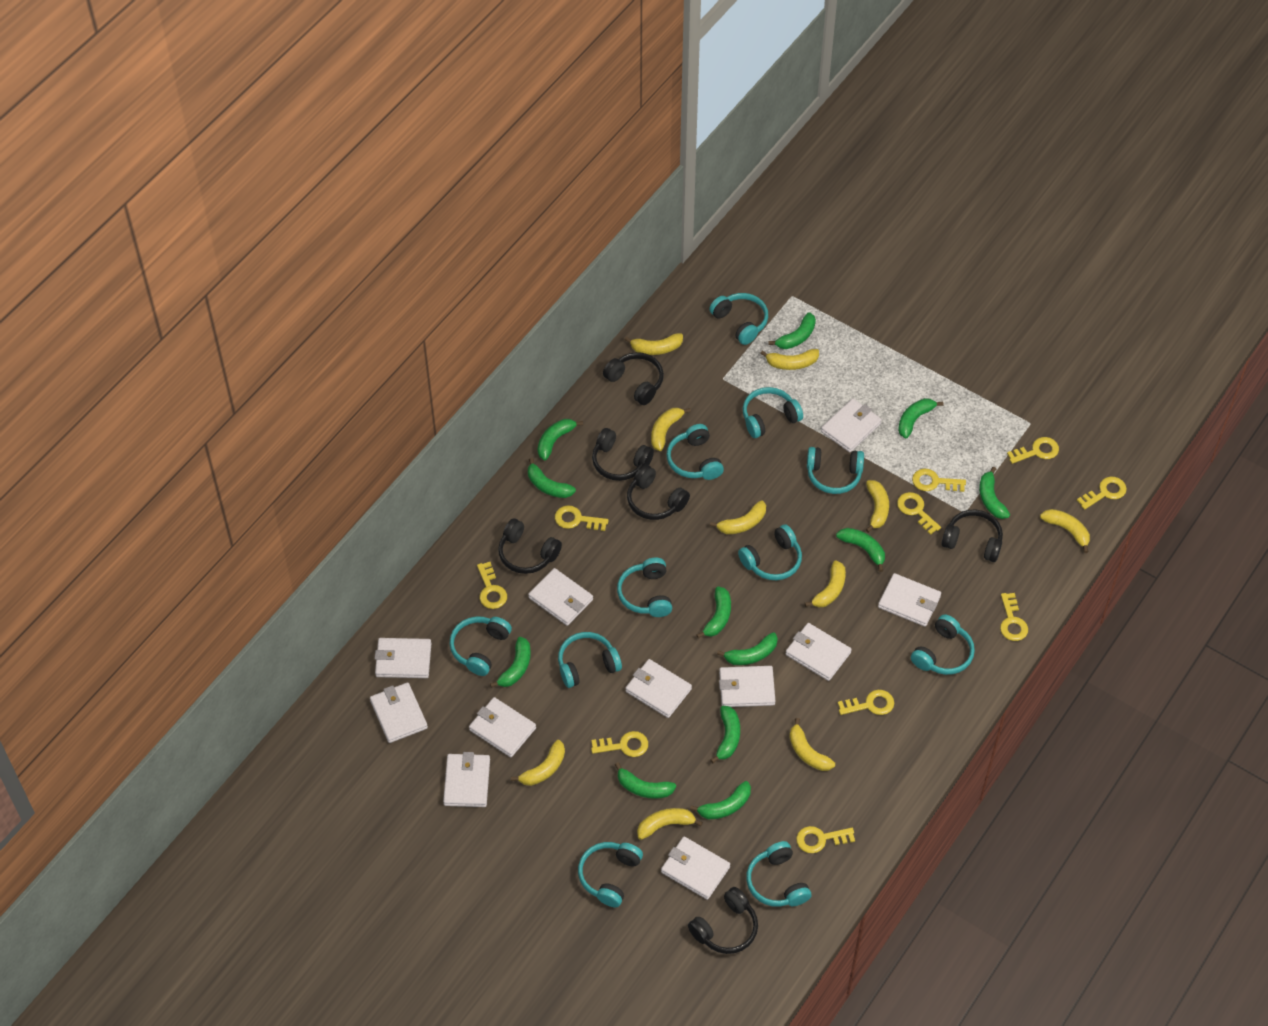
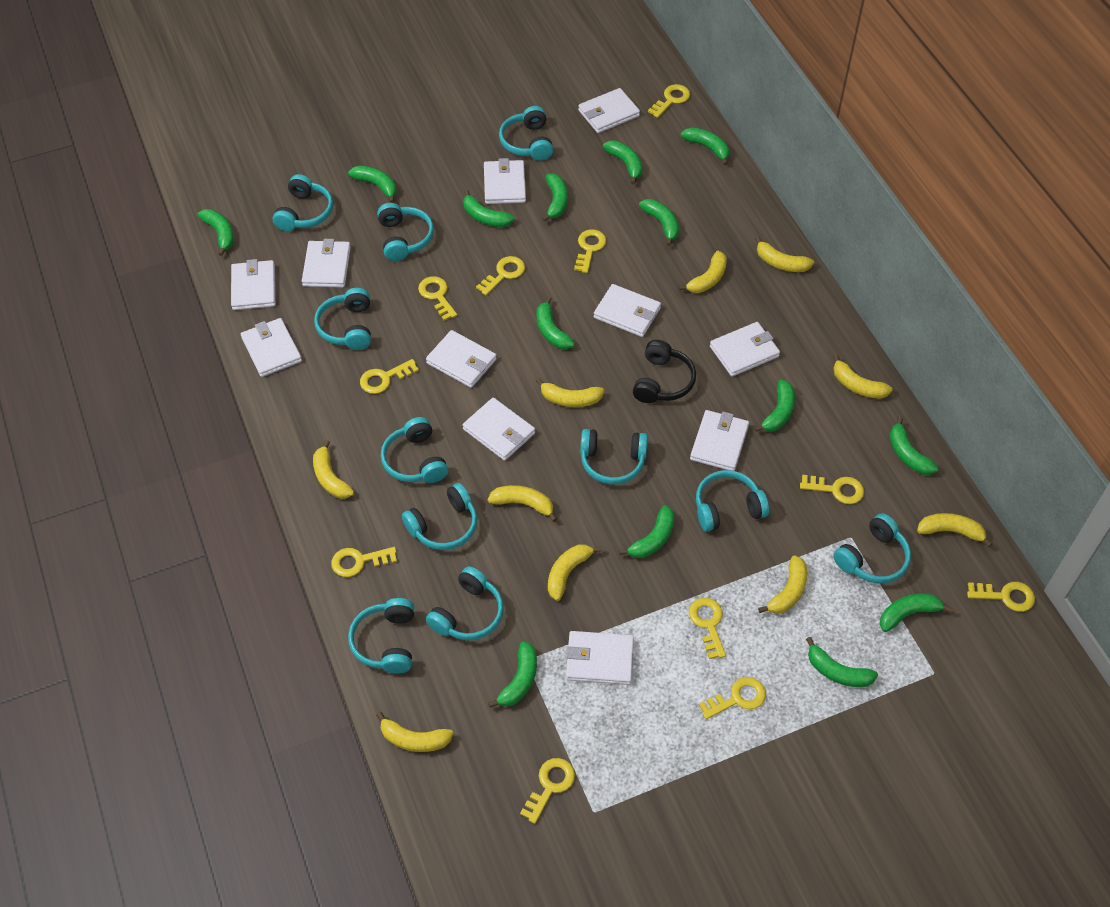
black headphones: 6 -> 1
green banana: 12 -> 14
yellow key: 10 -> 11

